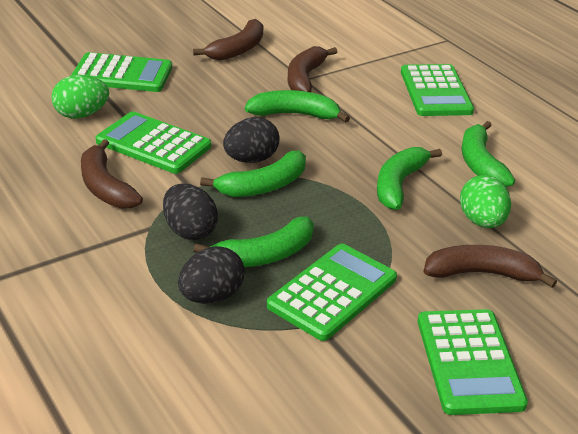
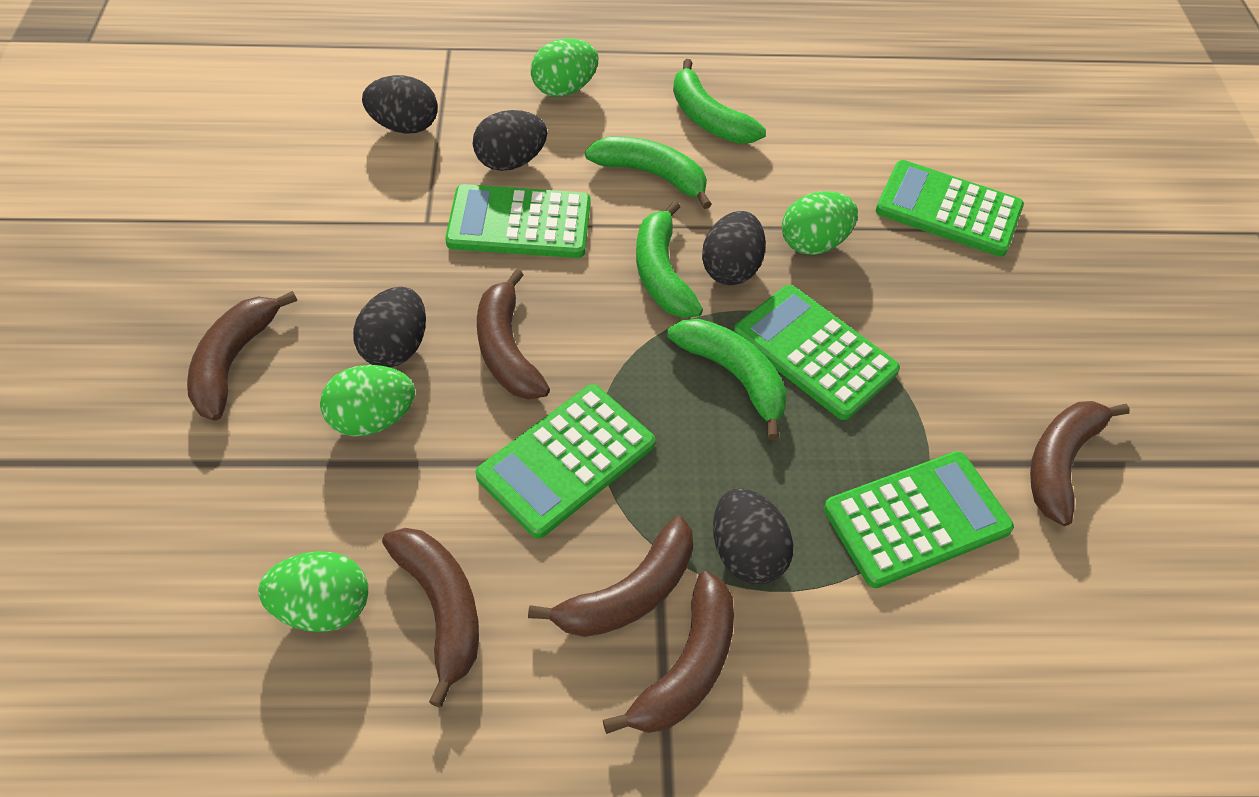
black egg: 3 -> 5
brown banana: 4 -> 6
green banana: 5 -> 4
green egg: 2 -> 4

